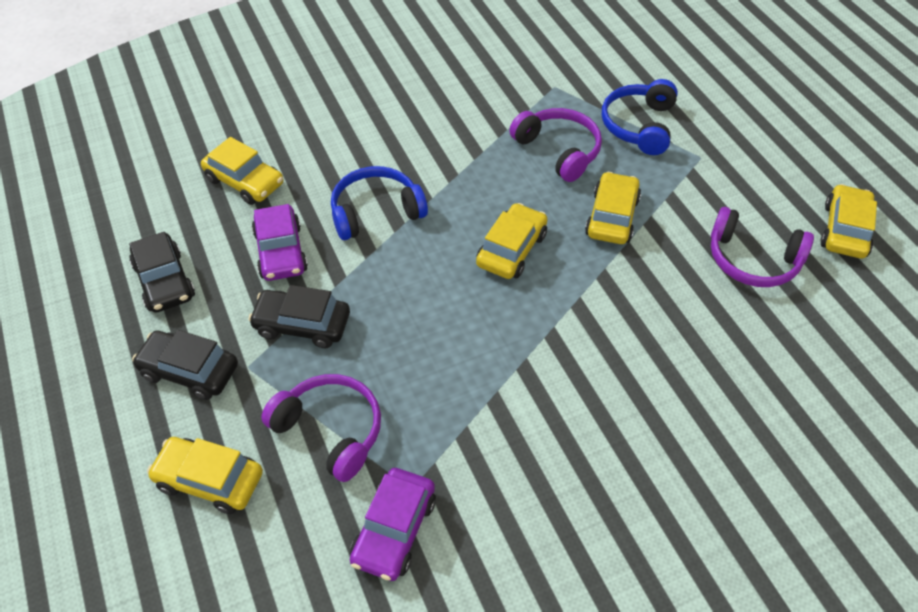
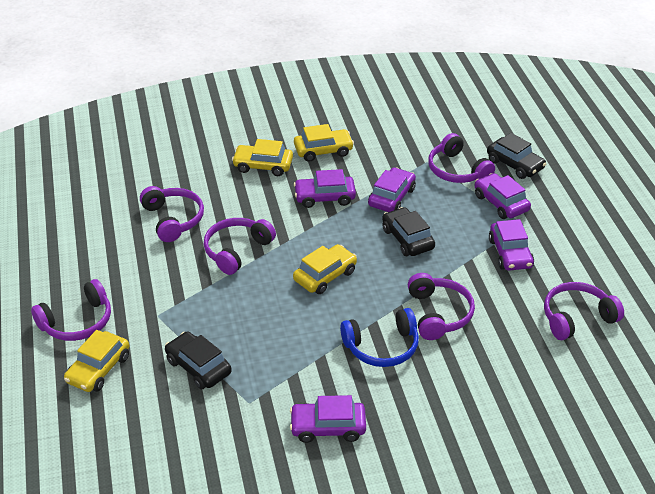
blue headphones: 2 -> 1
purple car: 2 -> 5
purple headphones: 3 -> 6
yellow car: 5 -> 4

